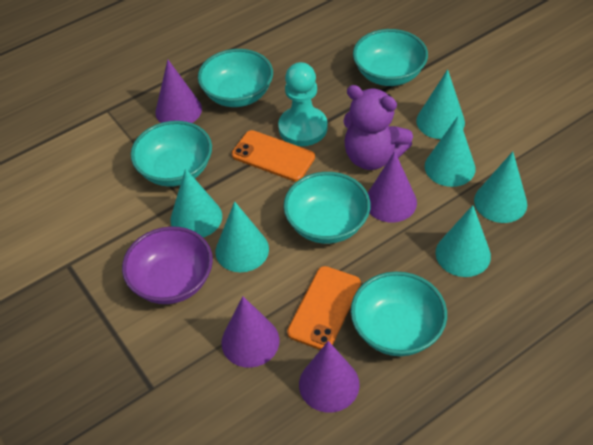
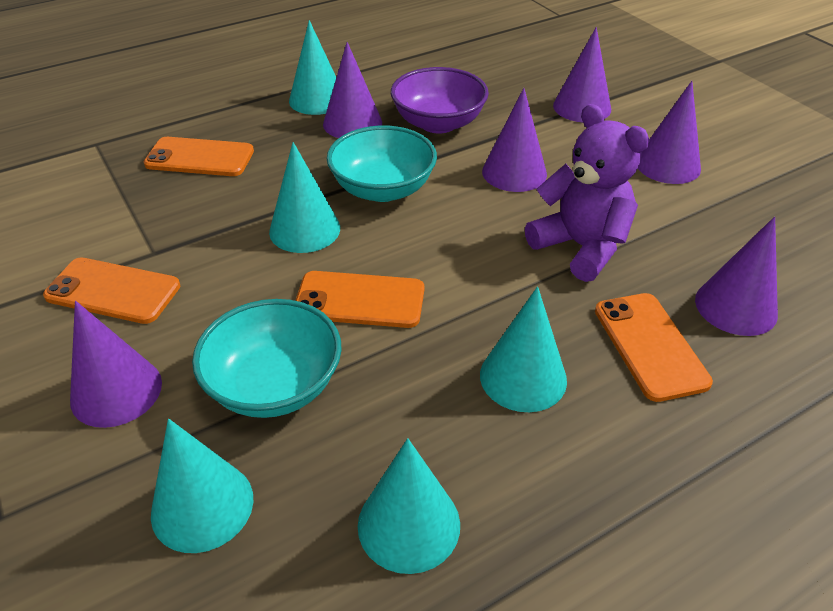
orange phone: 2 -> 4
purple cone: 4 -> 6
turquoise bowl: 5 -> 2
turquoise cone: 6 -> 5
turquoise pawn: 1 -> 0

